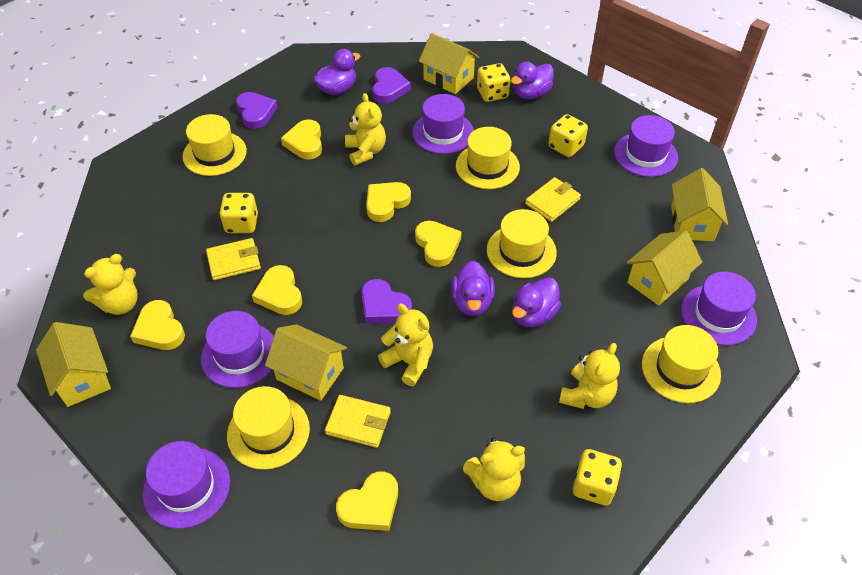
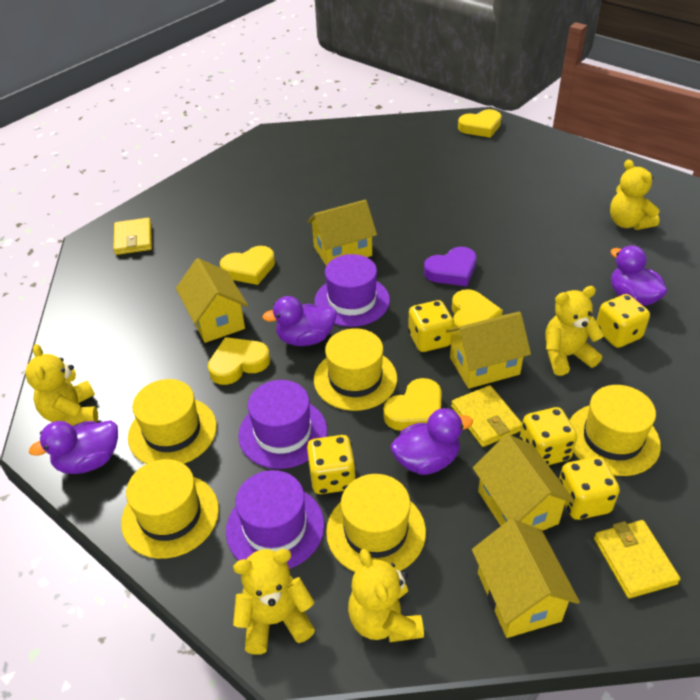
purple hat: 5 -> 3
purple heart: 3 -> 1
yellow dice: 4 -> 5
yellow heart: 6 -> 5

